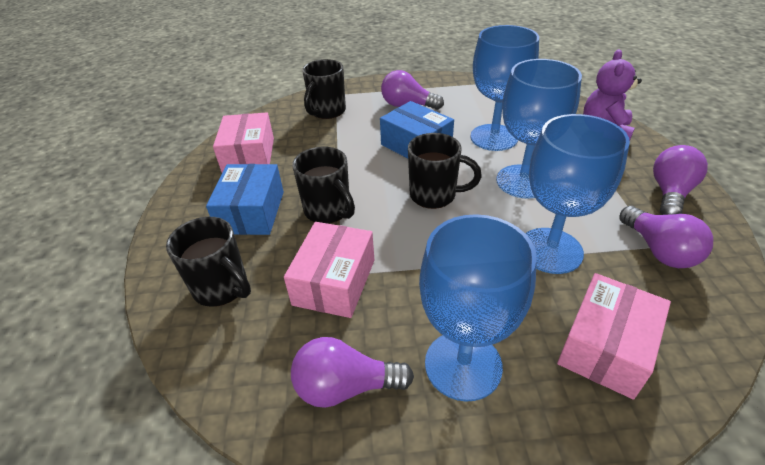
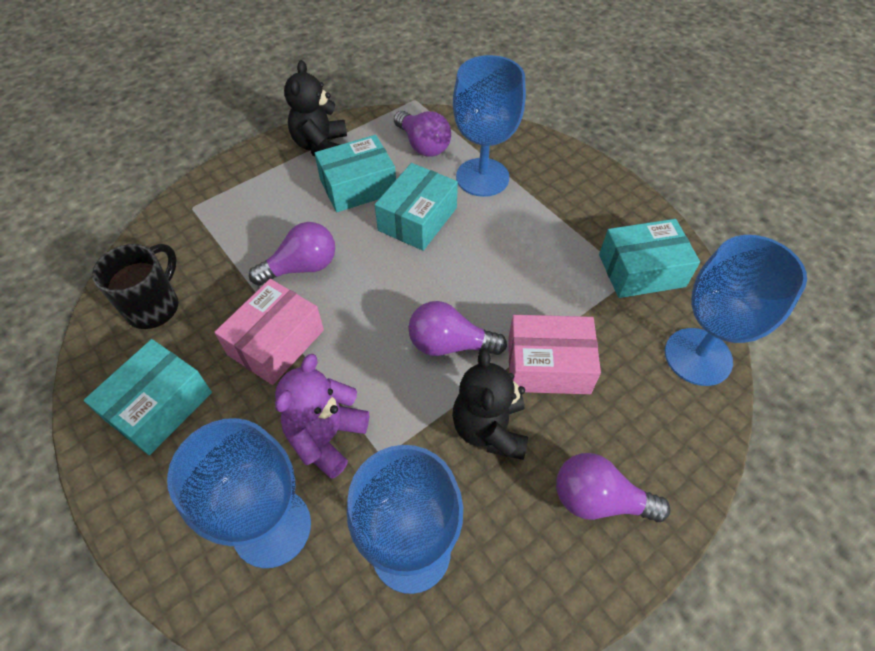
black mug: 4 -> 1
black teddy bear: 0 -> 2
blue box: 2 -> 0
pink box: 3 -> 2
turquoise box: 0 -> 4

